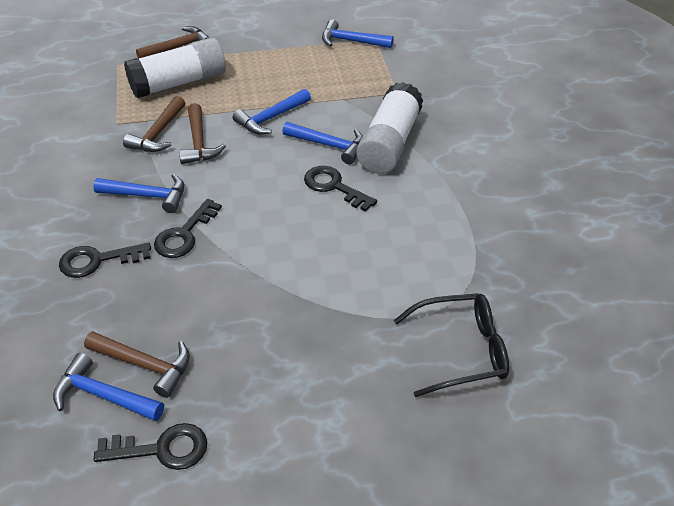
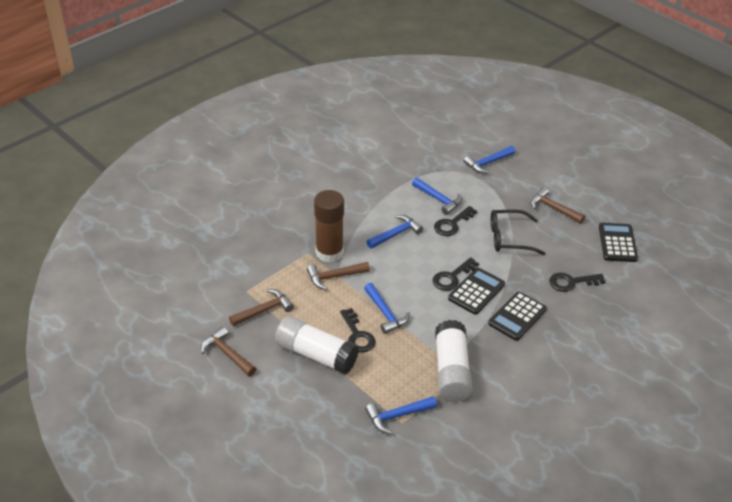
black calculator: 0 -> 3
brown glue stick: 0 -> 1

